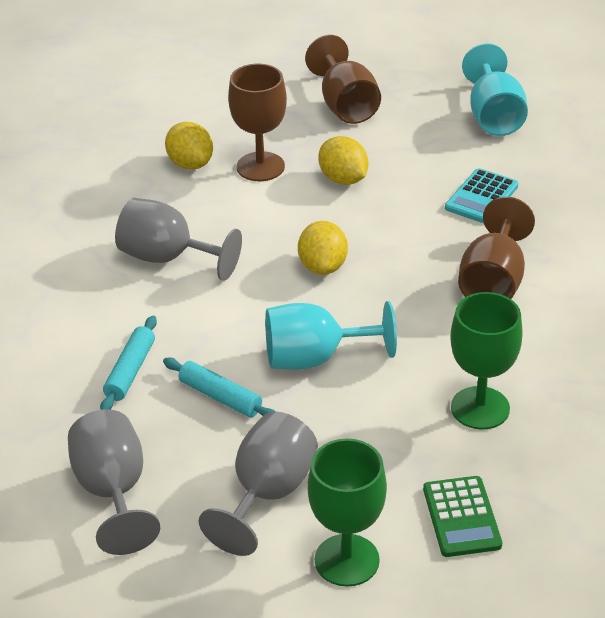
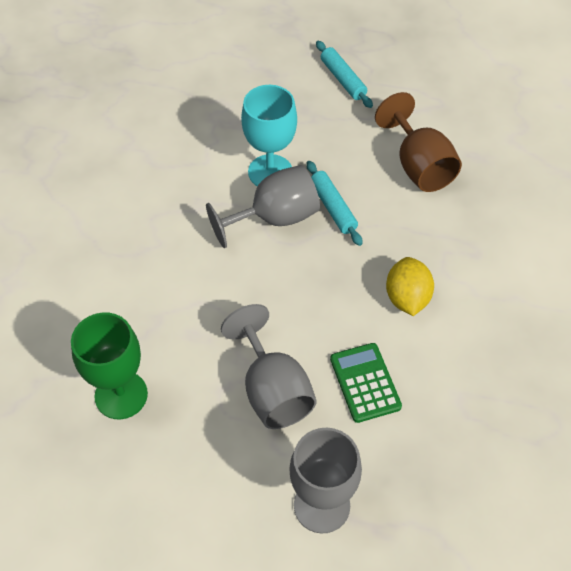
brown goblet: 3 -> 1
green goblet: 2 -> 1
turquoise calculator: 1 -> 0
turquoise goblet: 2 -> 1
yellow lemon: 3 -> 1

